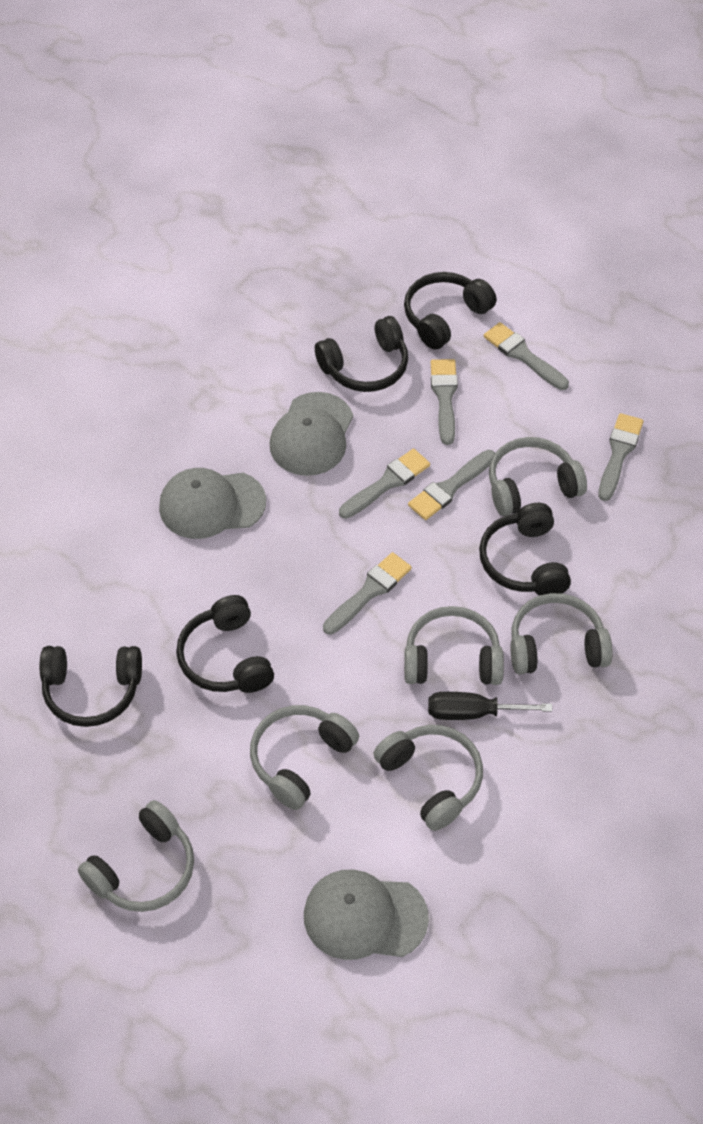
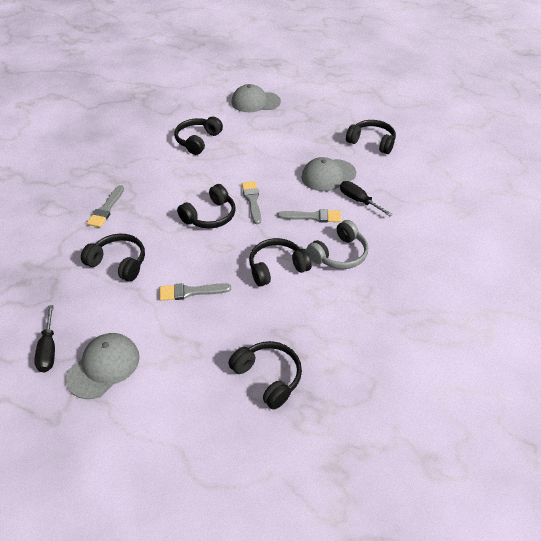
black headphones: 5 -> 6
black screwdriver: 1 -> 2
grey brush: 6 -> 4
grey headphones: 6 -> 1

